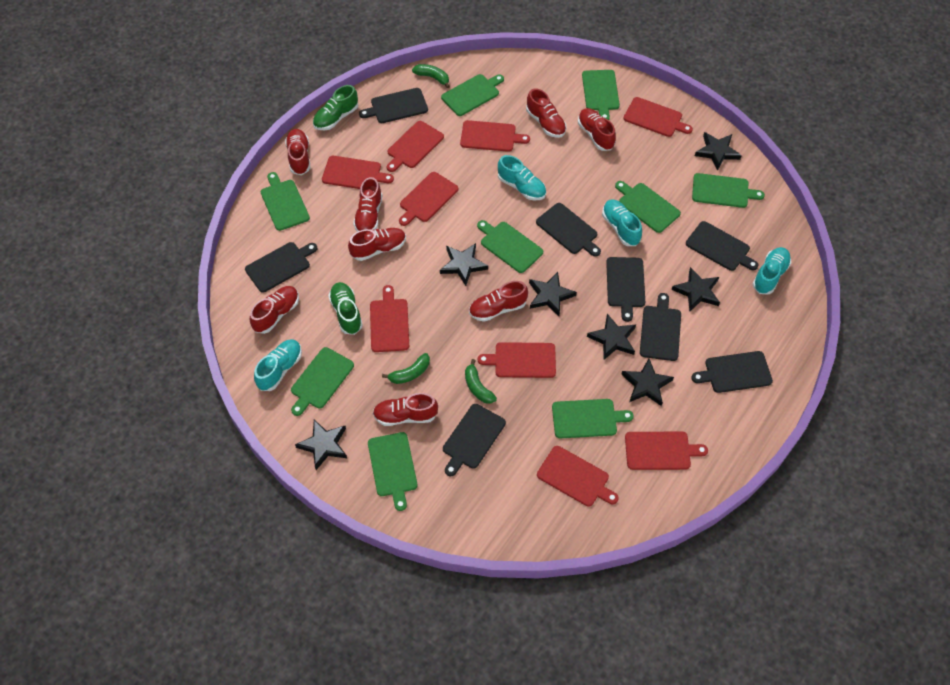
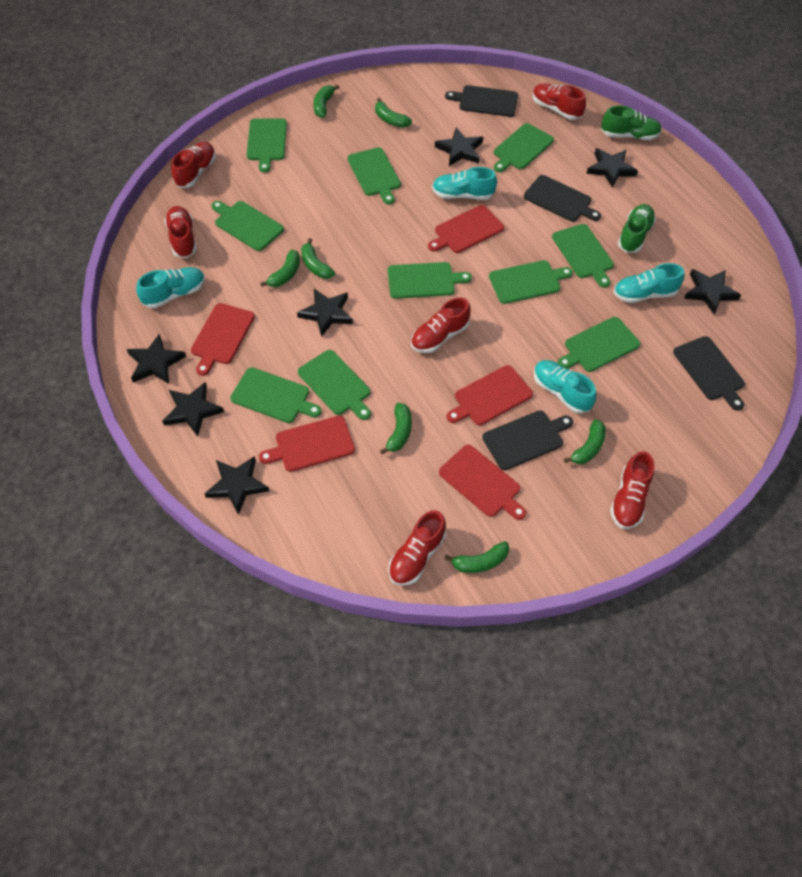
black cutting board: 8 -> 4
green banana: 3 -> 7
green cutting board: 9 -> 10
red cutting board: 9 -> 5
red shoe: 8 -> 6

